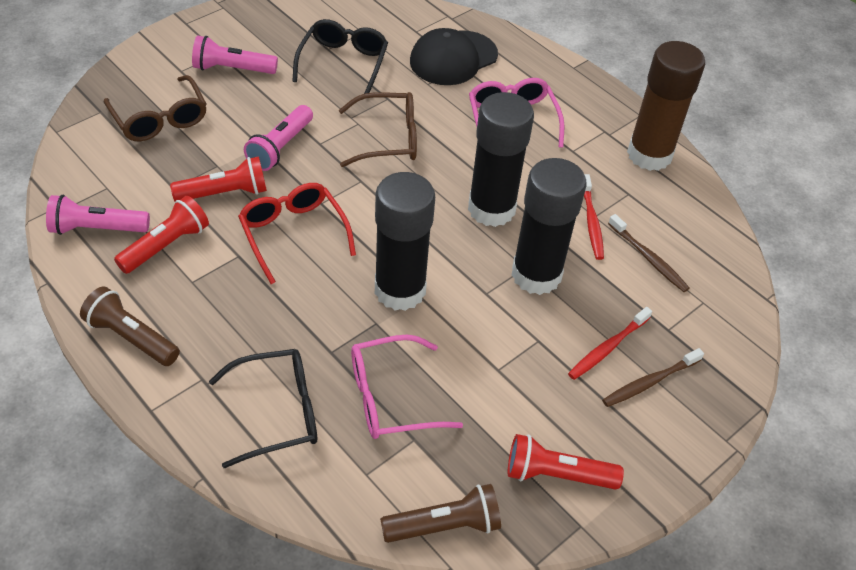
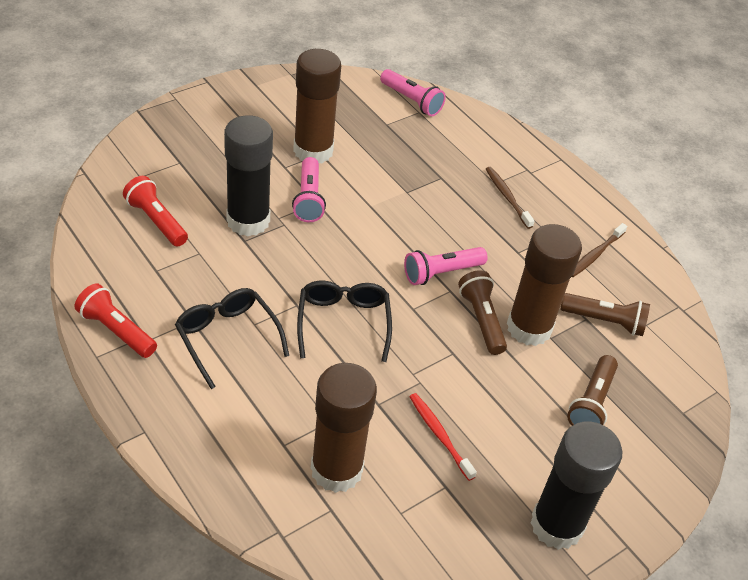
black cap: 1 -> 0
black glue stick: 3 -> 2
brown flashlight: 2 -> 3
brown glasses: 2 -> 0
brown glue stick: 1 -> 3
pink glasses: 2 -> 0
red flashlight: 3 -> 2
red glasses: 1 -> 0
red toothbrush: 2 -> 1

